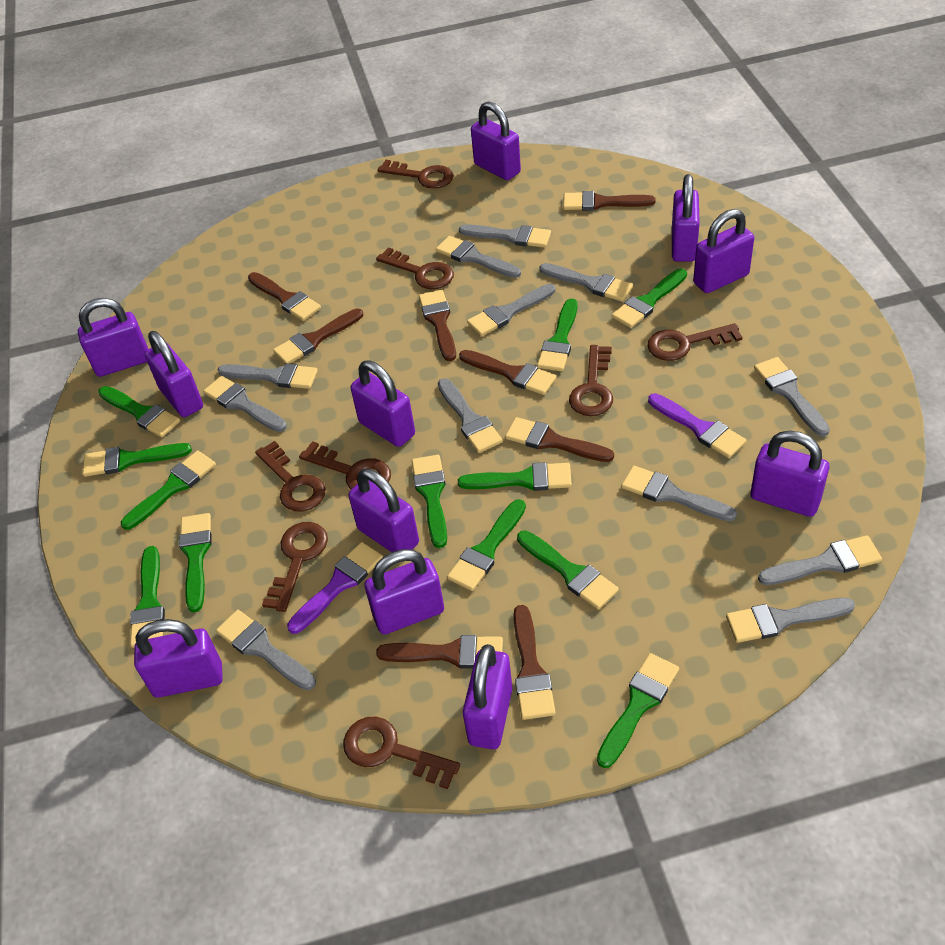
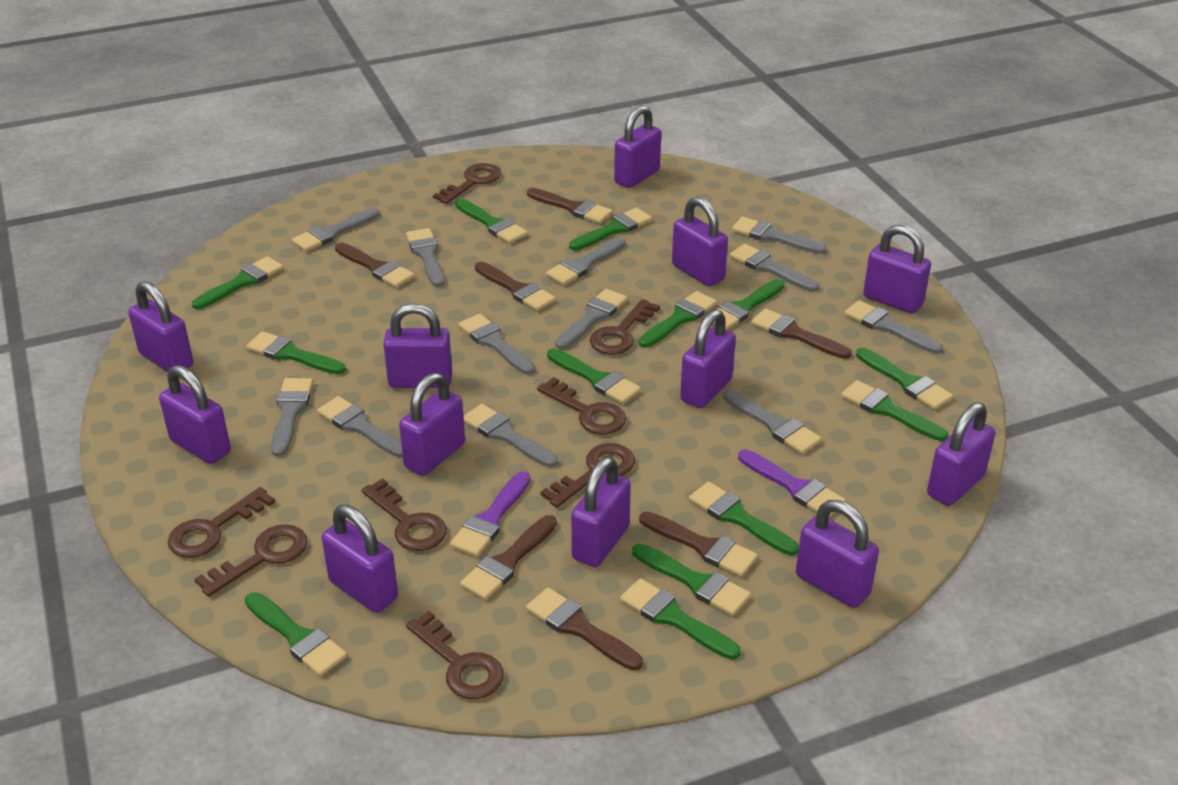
brown brush: 8 -> 7
green brush: 12 -> 13
purple padlock: 11 -> 12

